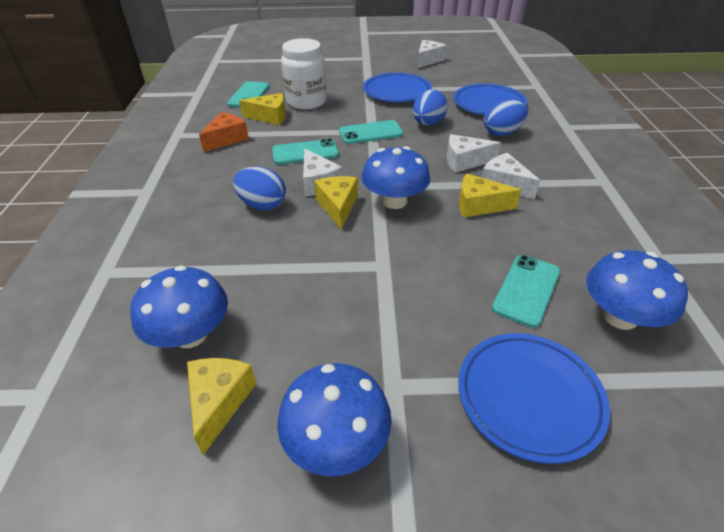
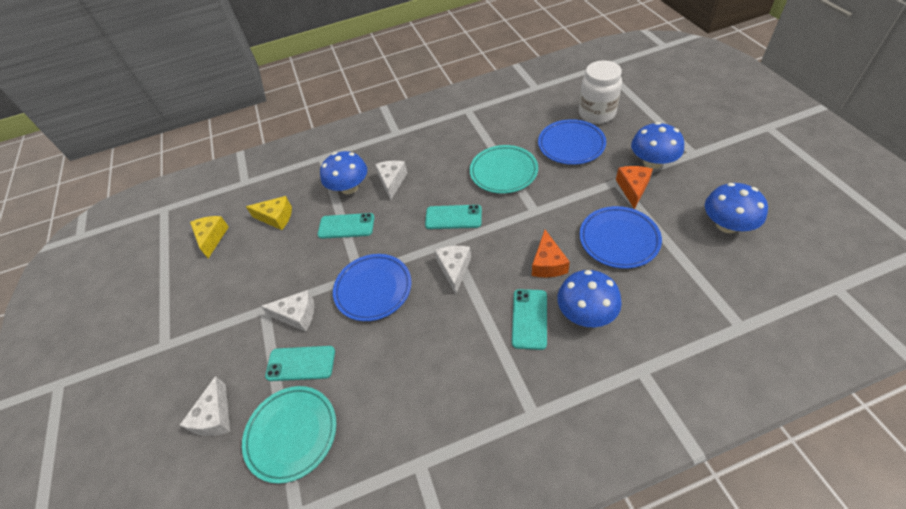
blue egg: 3 -> 0
orange cheese: 1 -> 2
turquoise plate: 0 -> 2
yellow cheese: 4 -> 2

